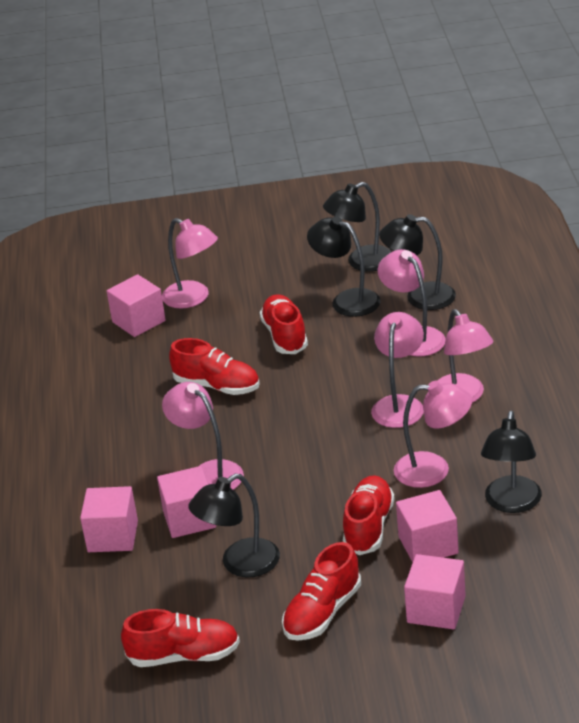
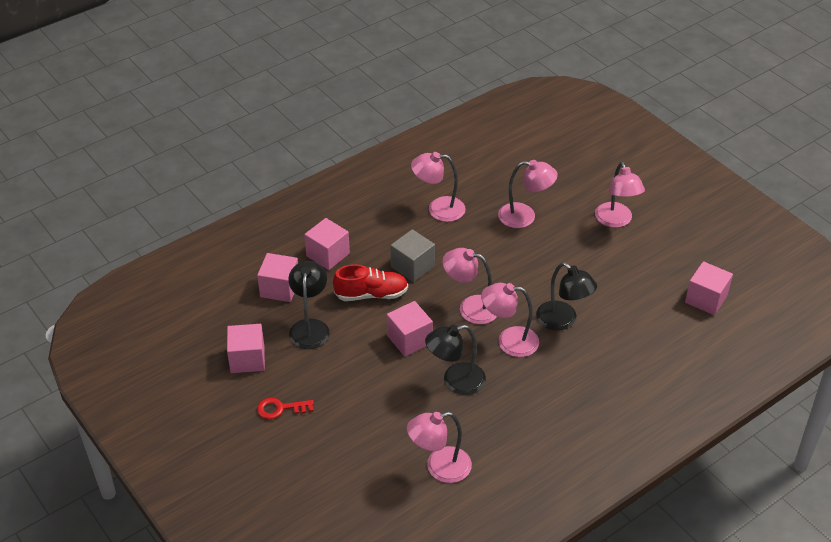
black lamp: 5 -> 3
grey cube: 0 -> 1
red key: 0 -> 1
red shoe: 5 -> 1

